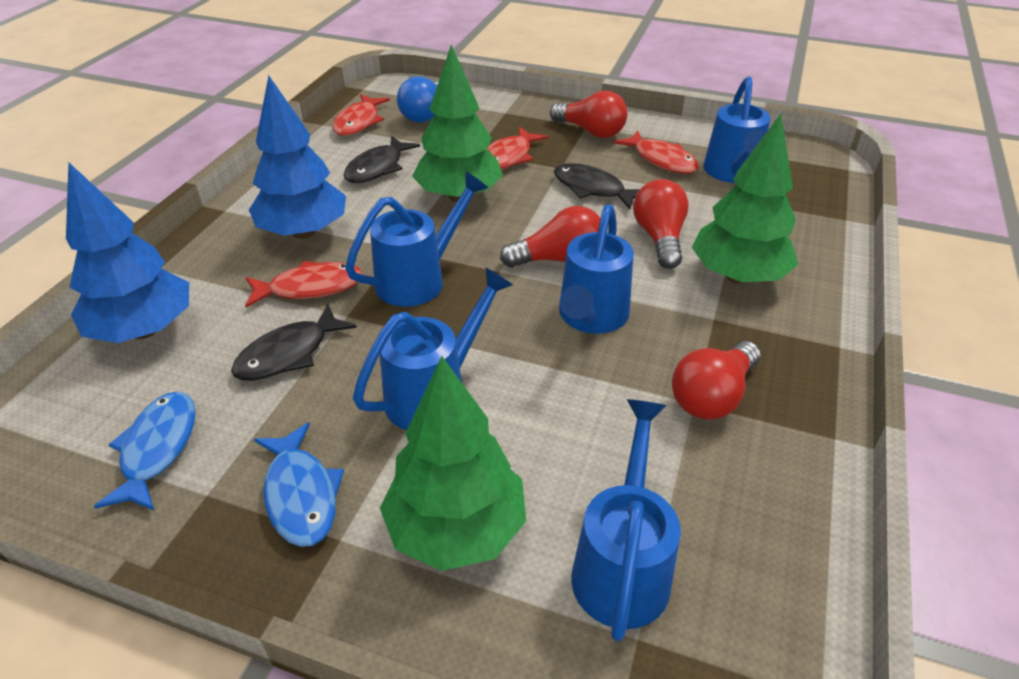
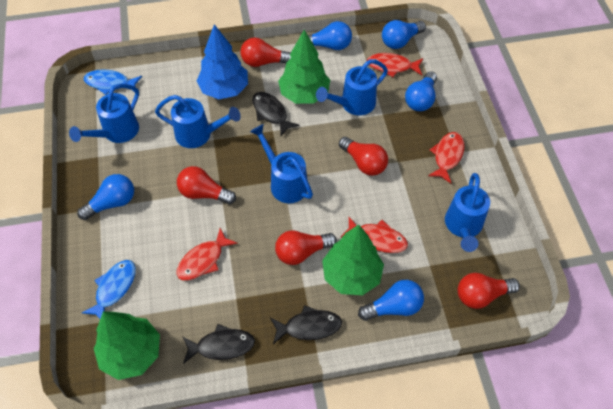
blue light bulb: 1 -> 5
blue tree: 2 -> 1
red light bulb: 4 -> 5

